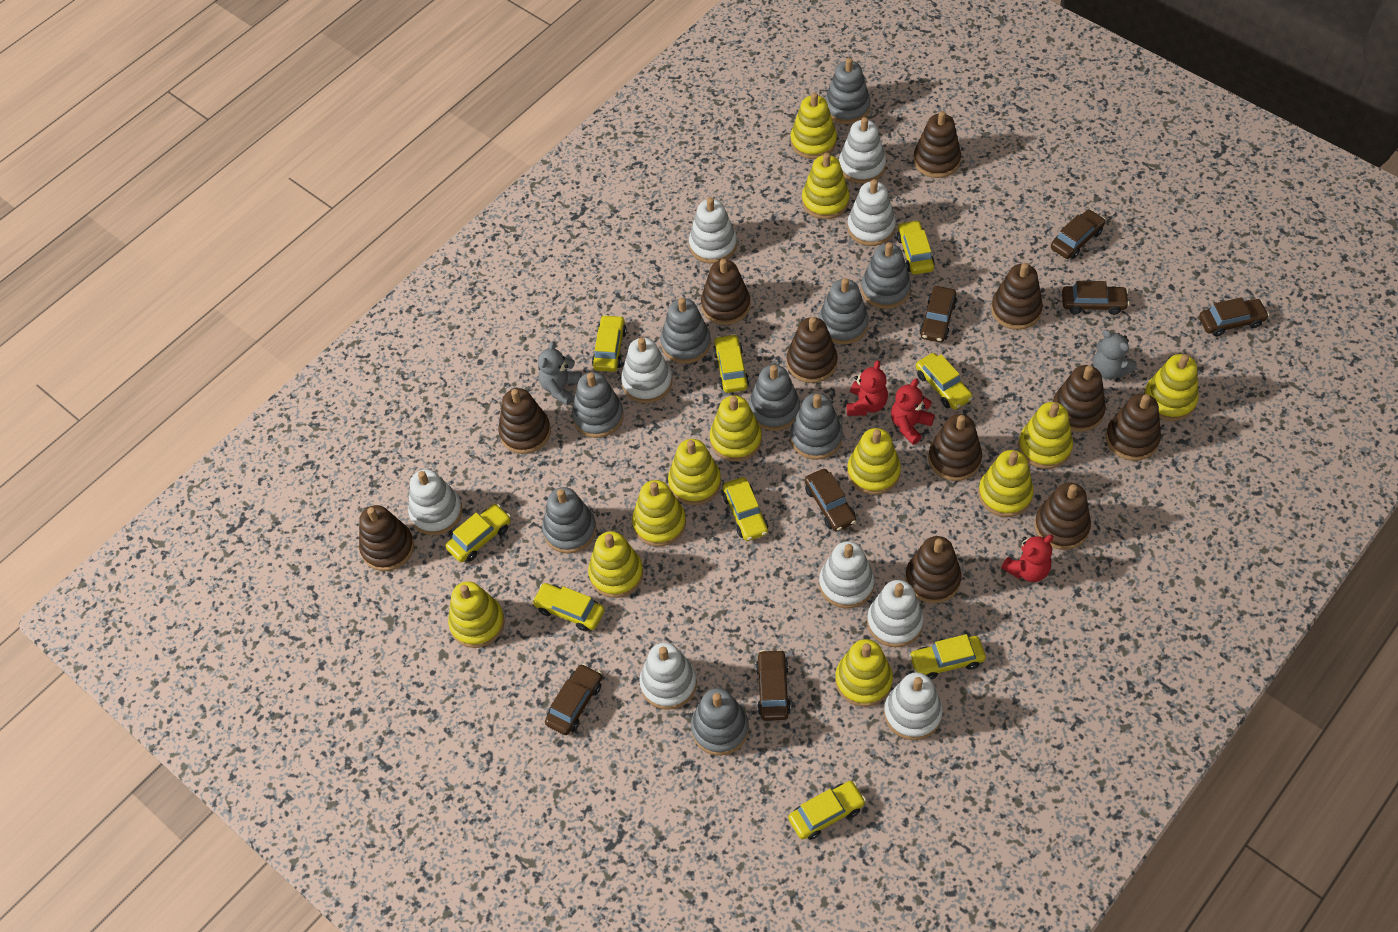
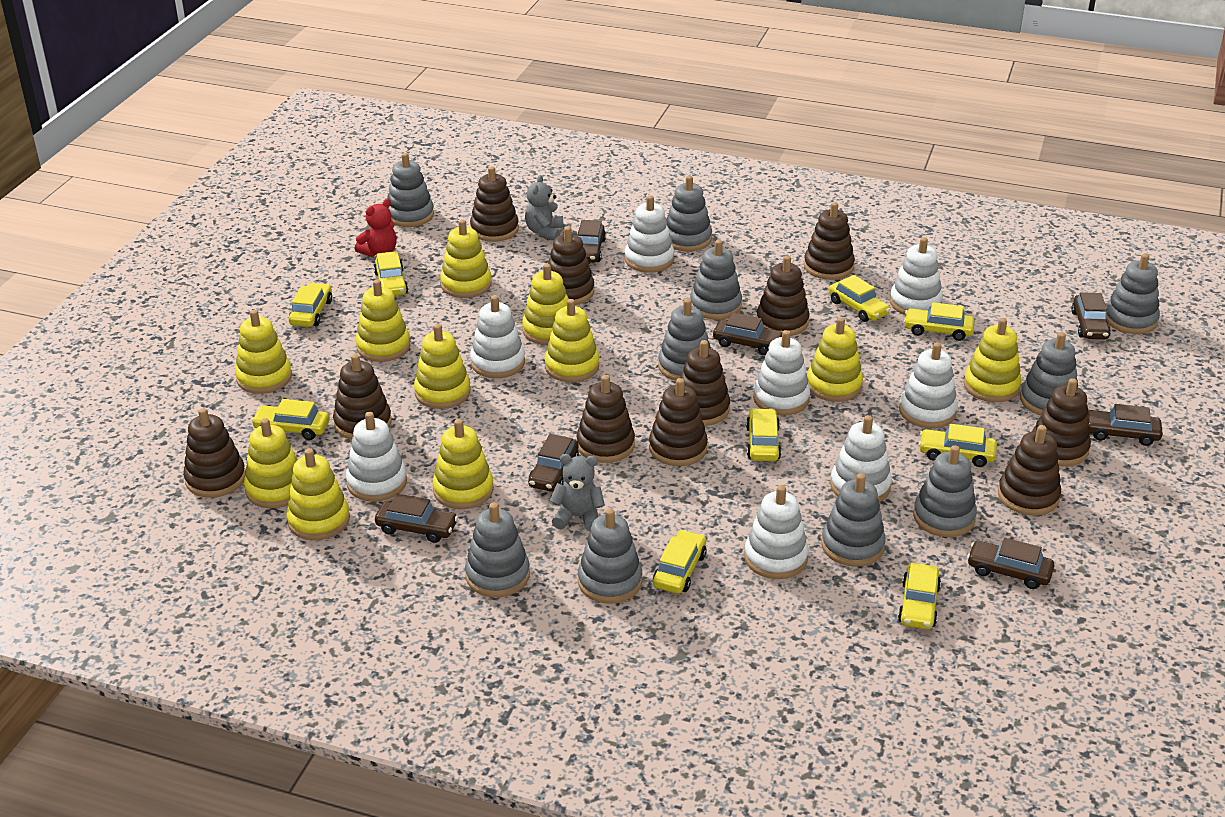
grey stacking toy: 9 -> 10
red teddy bear: 3 -> 1
white stacking toy: 9 -> 8
yellow stacking toy: 12 -> 11

